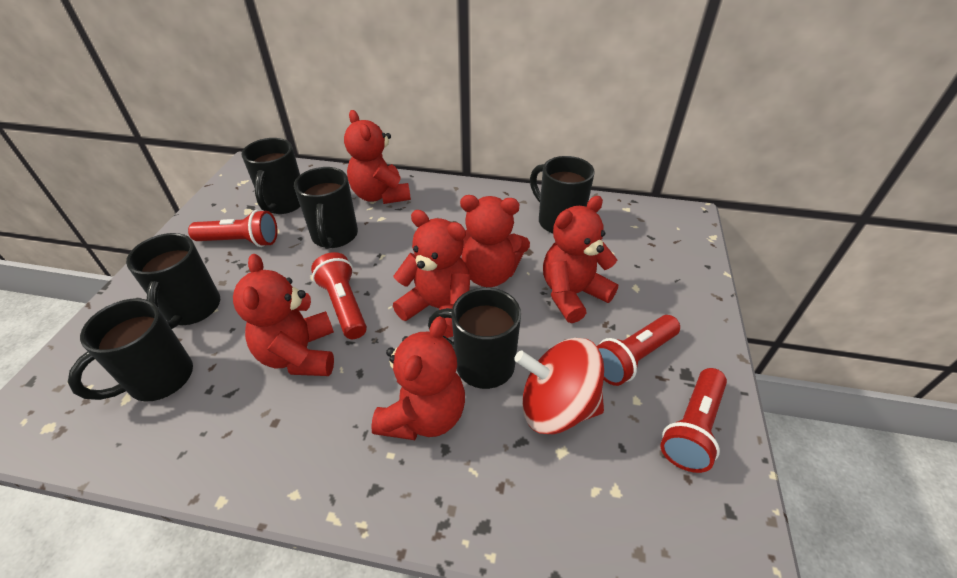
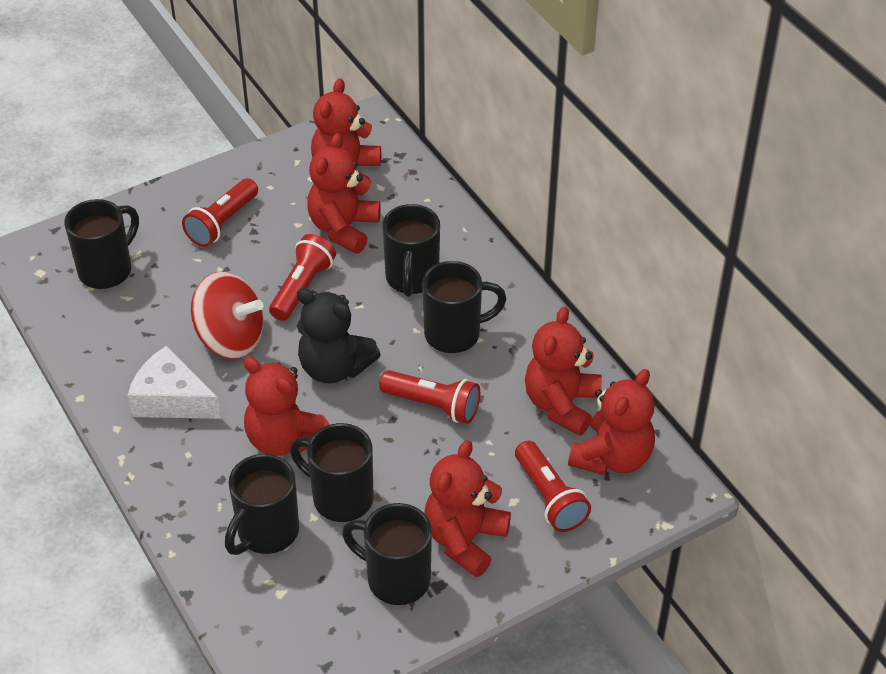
black teddy bear: 0 -> 1
white cheese: 0 -> 1

